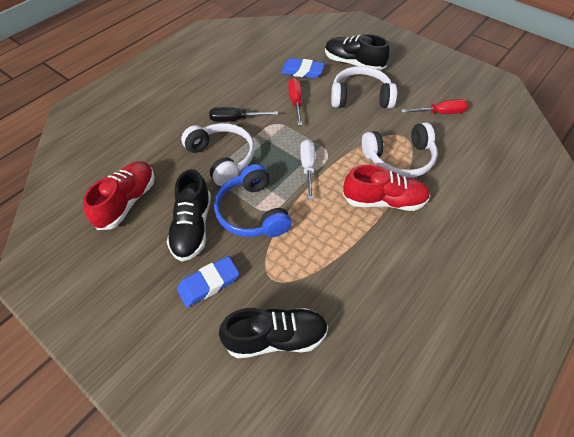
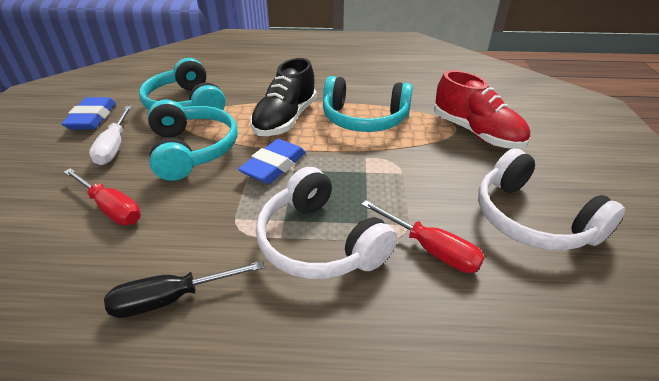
black shoe: 3 -> 1
blue headphones: 1 -> 0
red shoe: 2 -> 1
turquoise headphones: 0 -> 3
white headphones: 3 -> 2

